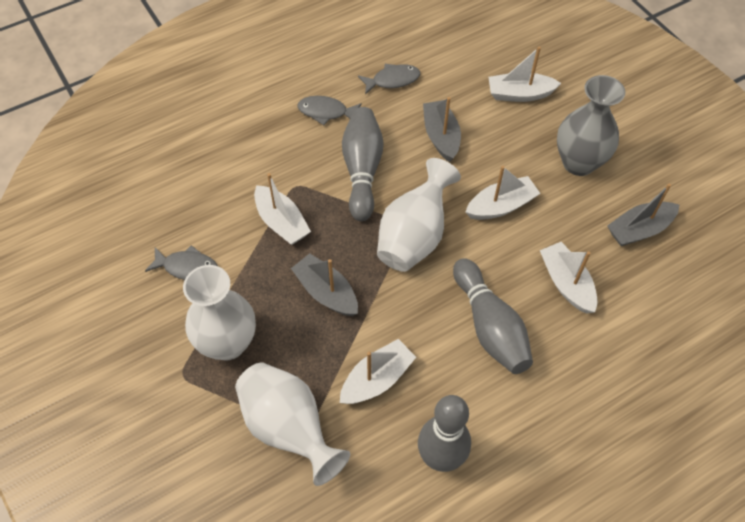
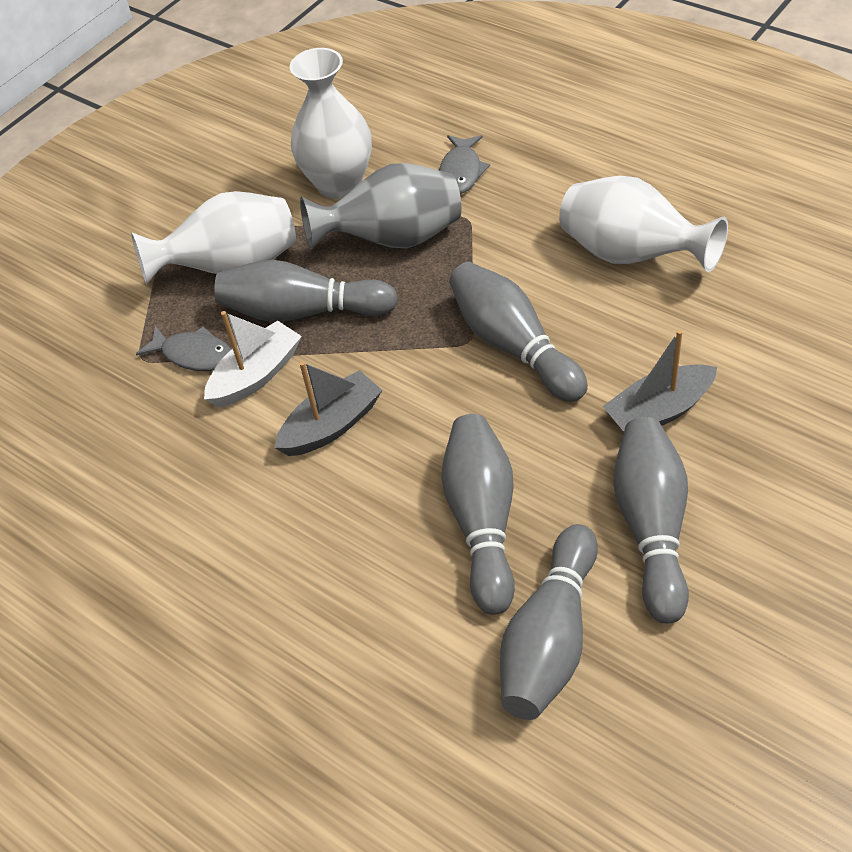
grey boat: 3 -> 2
grey bowling pin: 3 -> 5
grey fish: 3 -> 2
white boat: 5 -> 1

